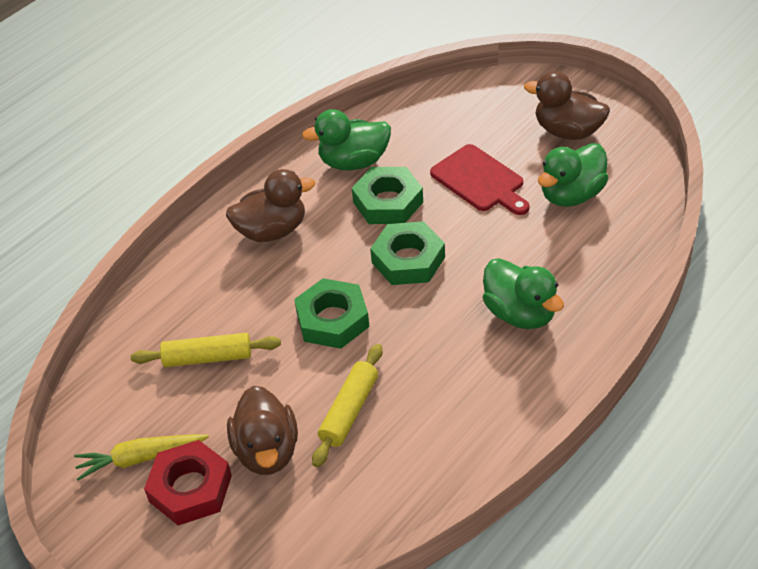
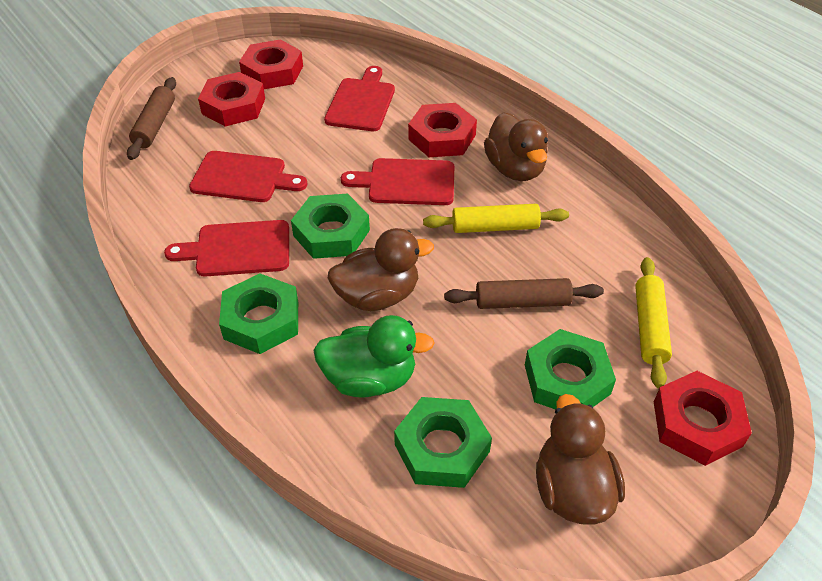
brown rolling pin: 0 -> 2
green duck: 3 -> 1
green nut: 3 -> 4
red cutting board: 1 -> 4
red nut: 1 -> 4
yellow carrot: 1 -> 0

